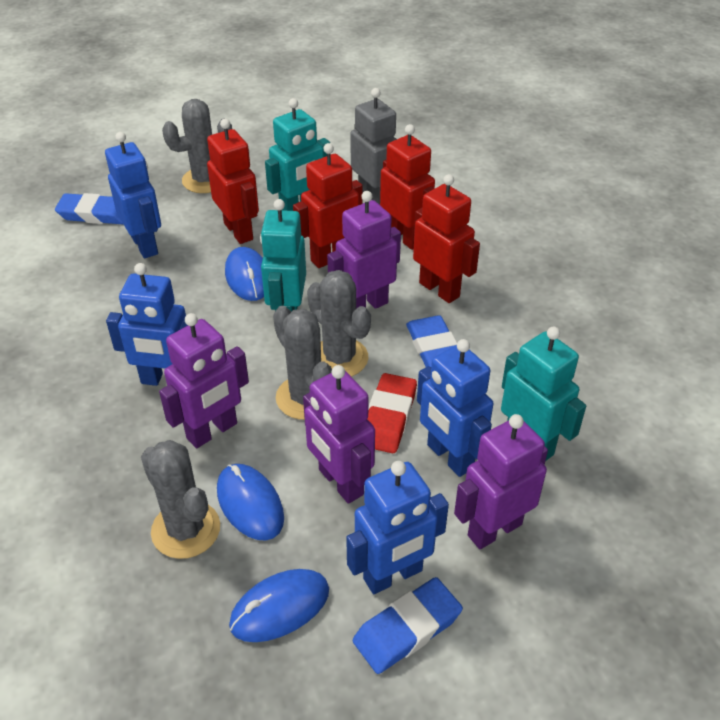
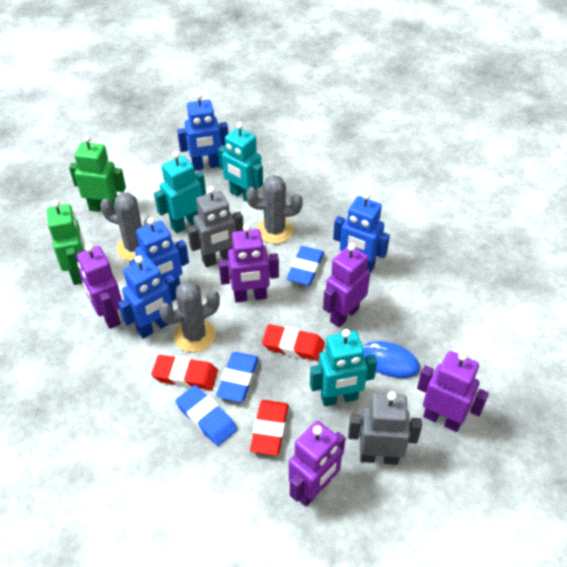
blue mouse: 3 -> 1
green robot: 0 -> 2
grey cactus: 4 -> 3
grey robot: 1 -> 2
purple robot: 4 -> 5
red eraser: 1 -> 3
red robot: 4 -> 0

